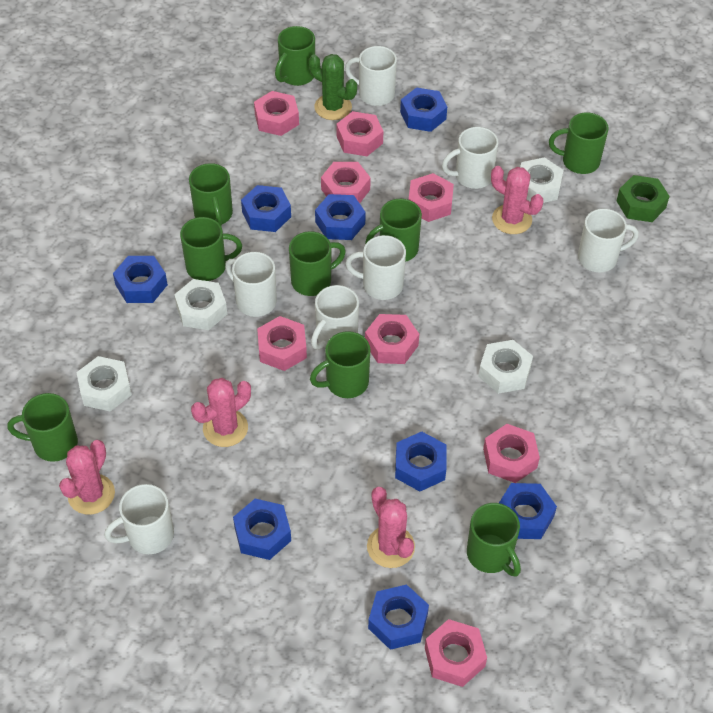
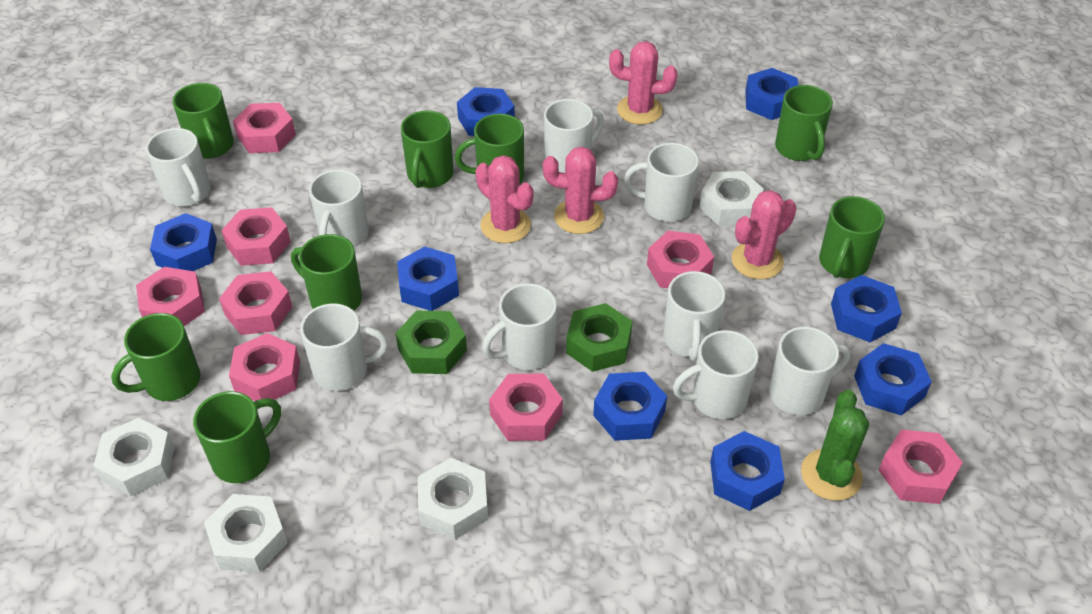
green mug: 9 -> 8
green nut: 1 -> 2
white mug: 7 -> 9

